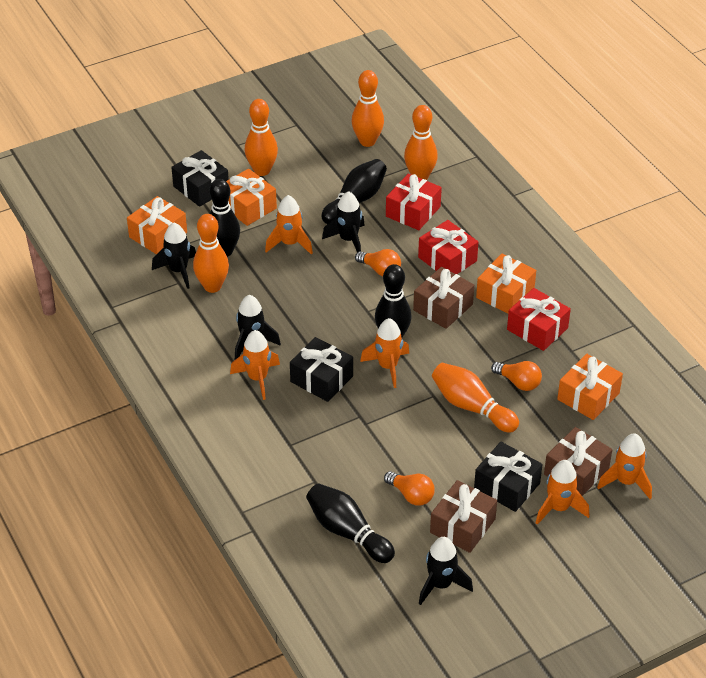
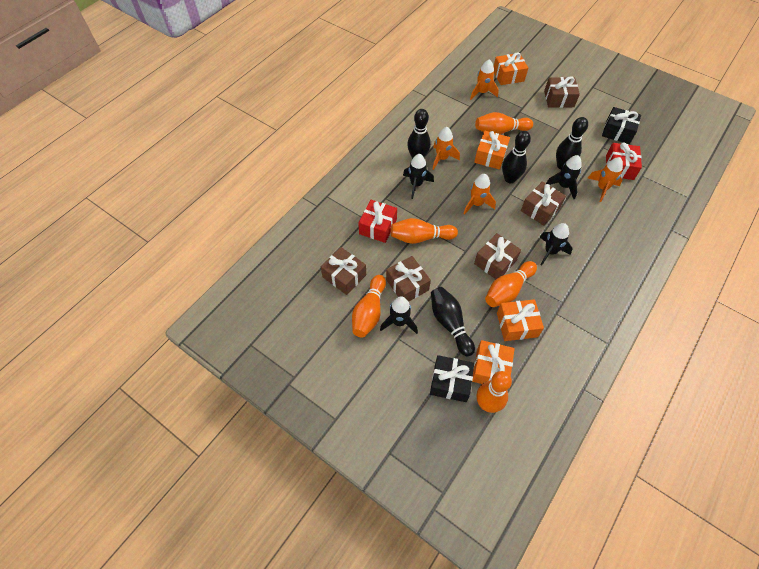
black gift: 3 -> 2
brown gift: 3 -> 5
orange light bulb: 3 -> 0
orange rocket: 5 -> 4
red gift: 3 -> 2

